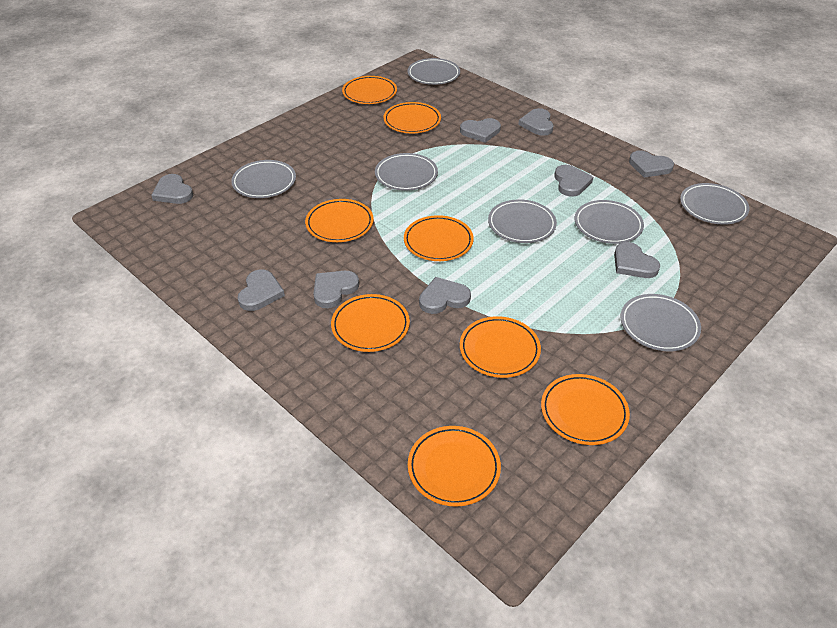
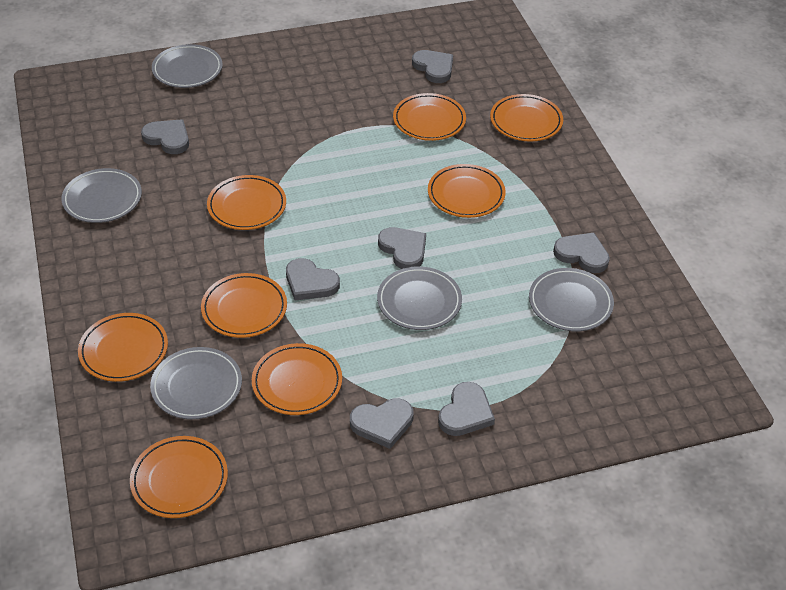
grey heart: 9 -> 7
grey plate: 7 -> 5

